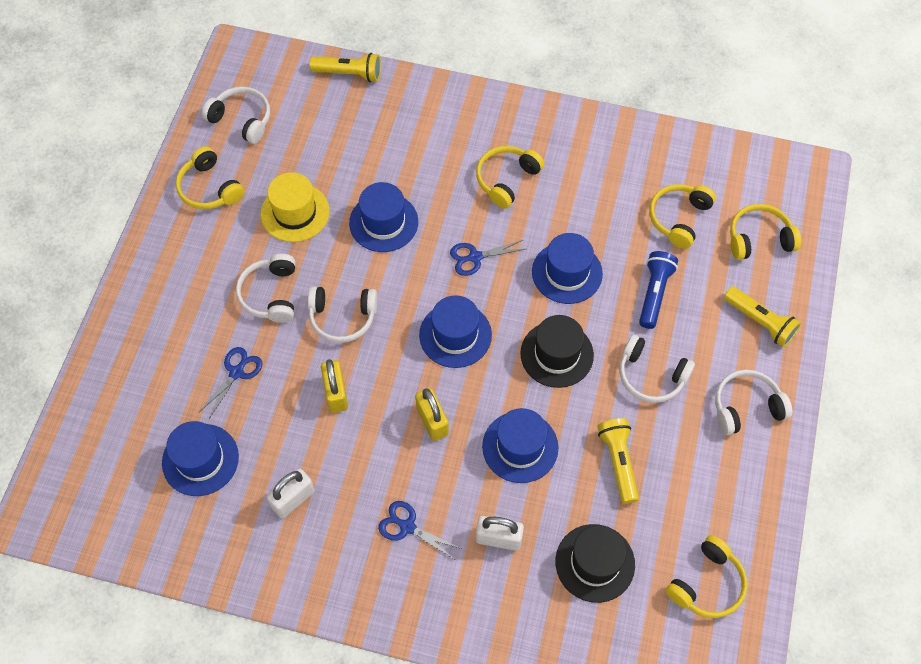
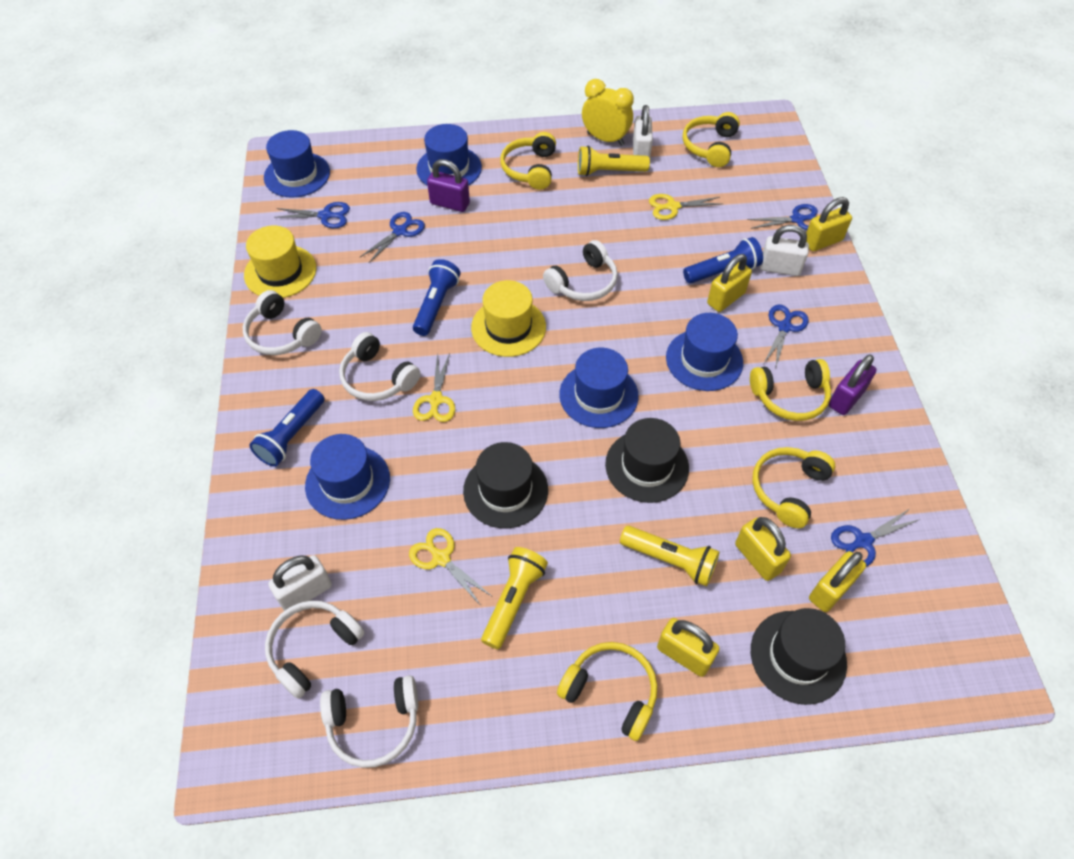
black hat: 2 -> 3
blue flashlight: 1 -> 3
blue scissors: 3 -> 5
purple padlock: 0 -> 2
white padlock: 2 -> 3
yellow clock: 0 -> 1
yellow hat: 1 -> 2
yellow padlock: 2 -> 5
yellow scissors: 0 -> 3

